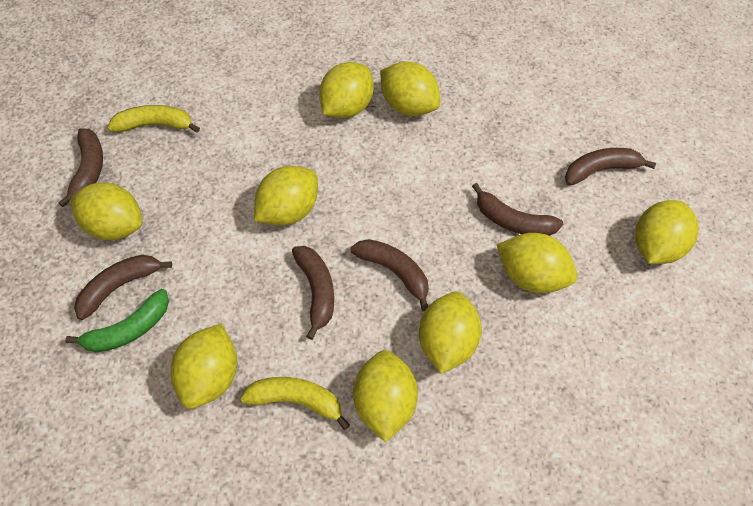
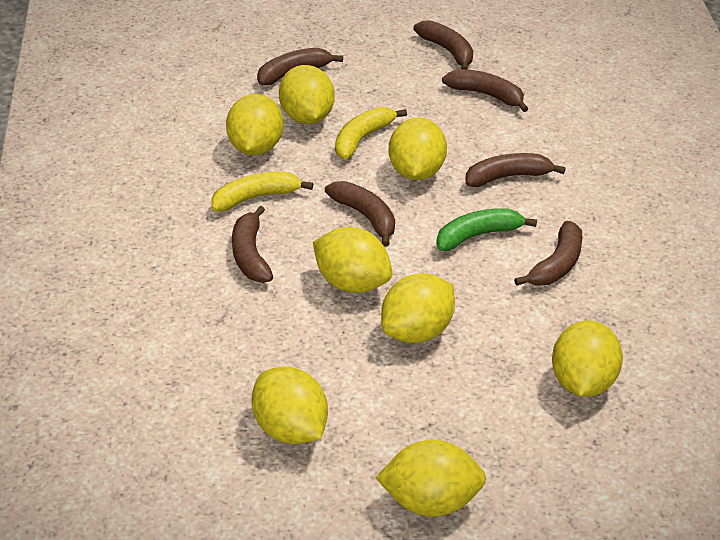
brown banana: 6 -> 7
yellow lemon: 9 -> 8

